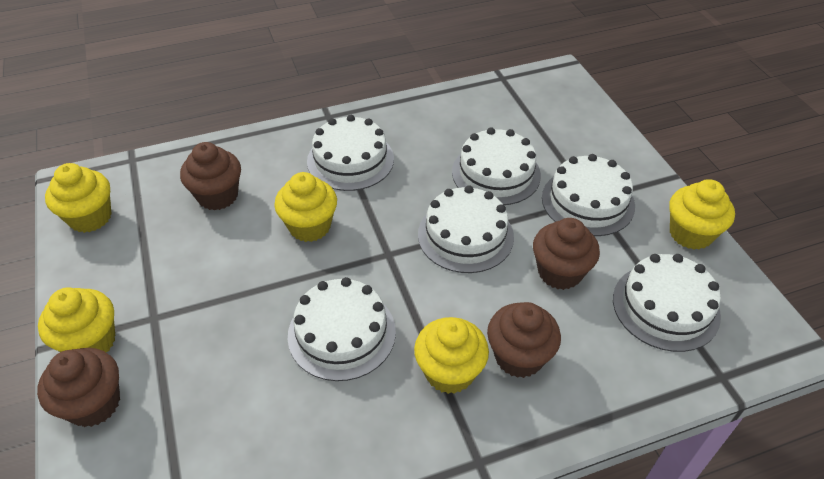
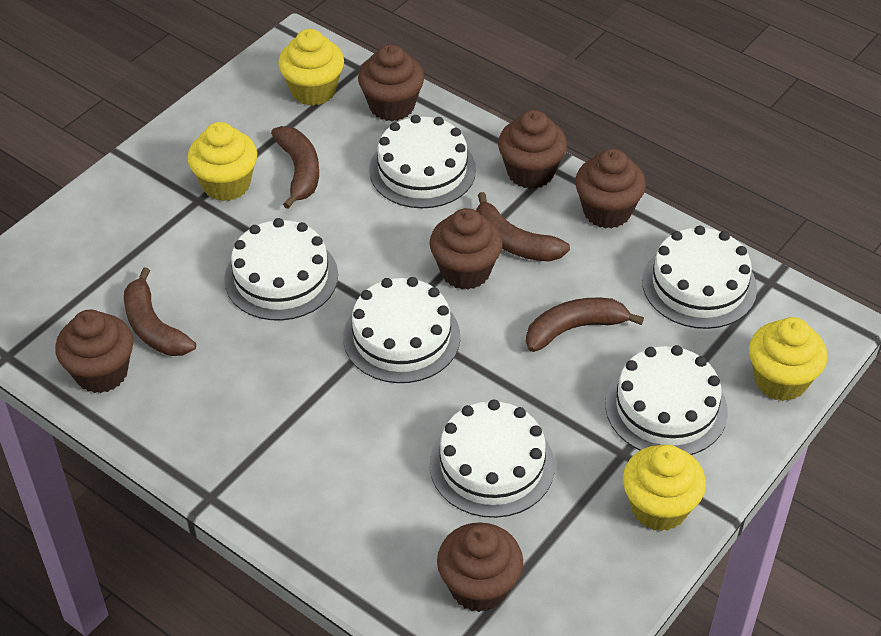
brown banana: 0 -> 4
brown cupcake: 4 -> 6
yellow cupcake: 5 -> 4

